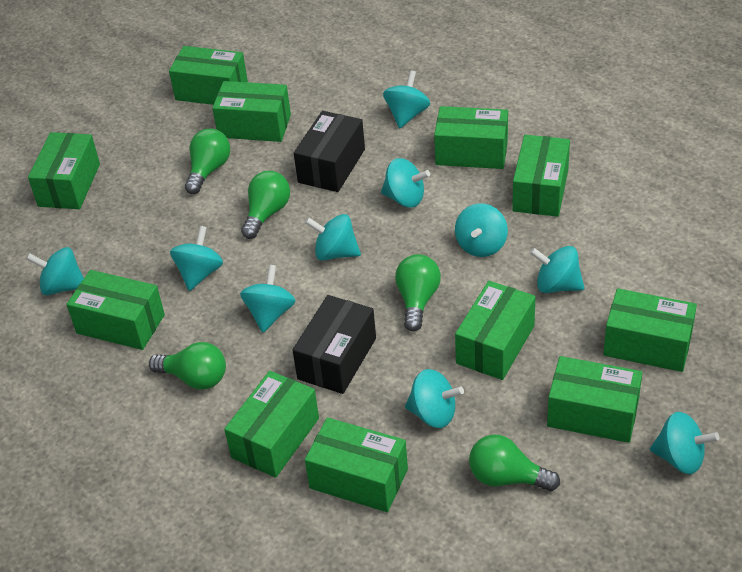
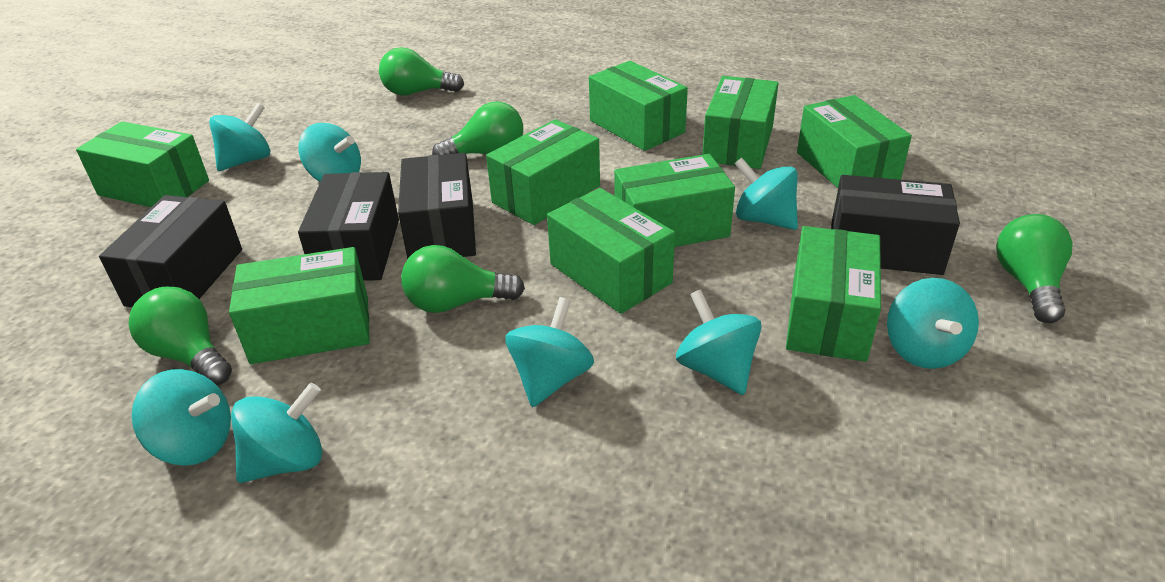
black box: 2 -> 4
green box: 11 -> 9
turquoise spinning top: 10 -> 8

